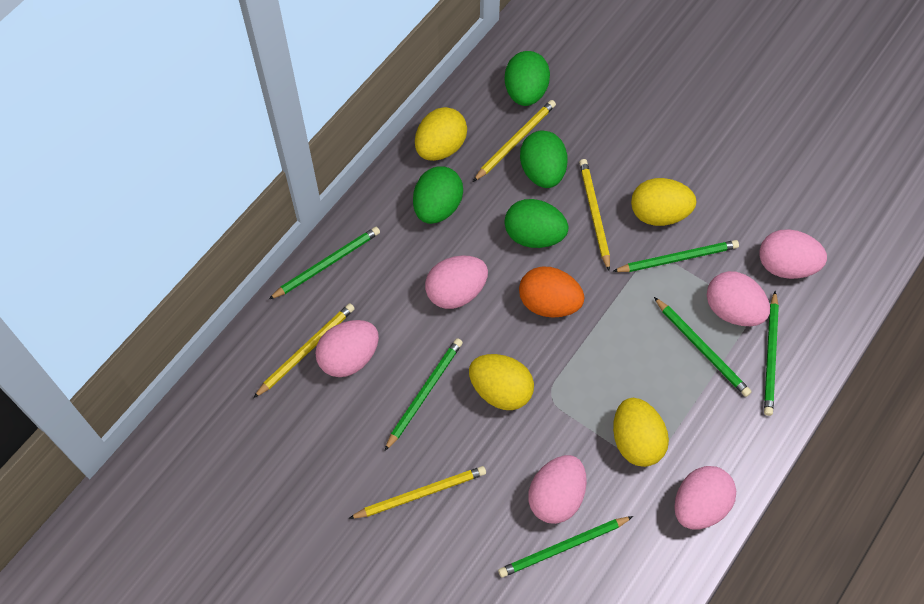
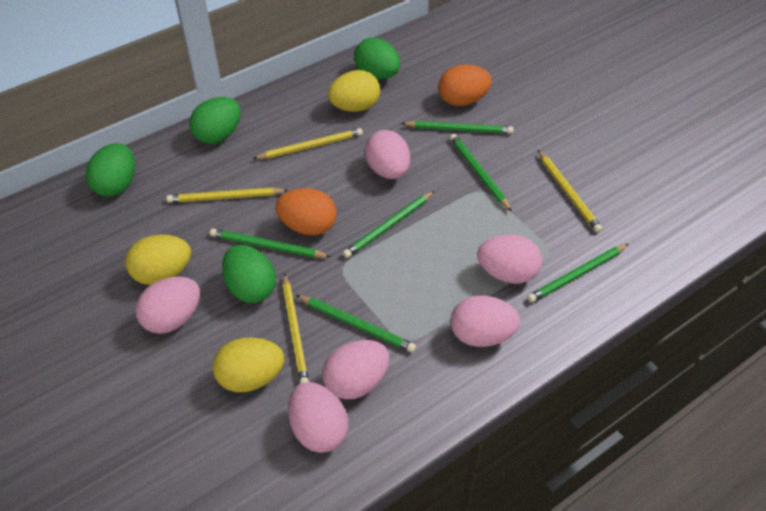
orange egg: 1 -> 2
yellow egg: 4 -> 3

